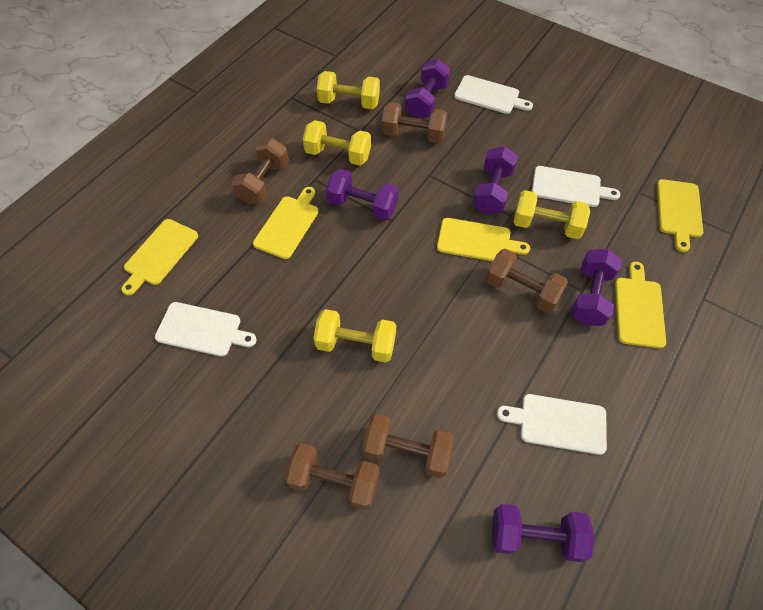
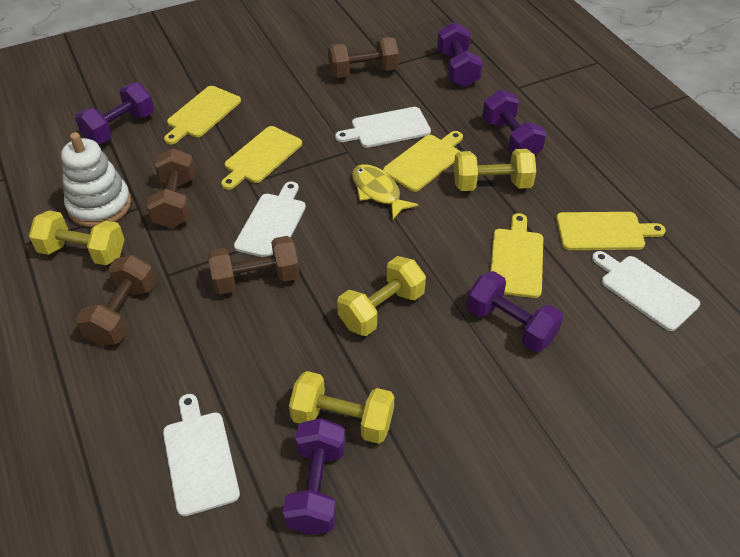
brown dumbbell: 5 -> 4
white stacking toy: 0 -> 1
yellow fish: 0 -> 1

